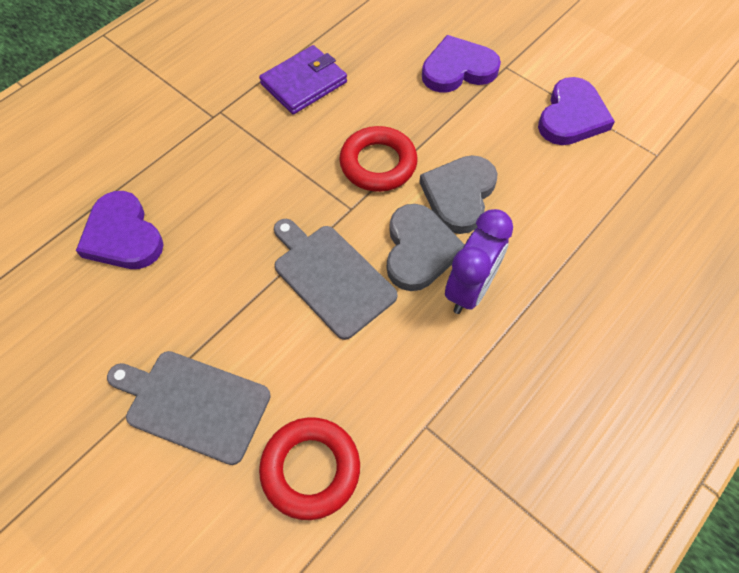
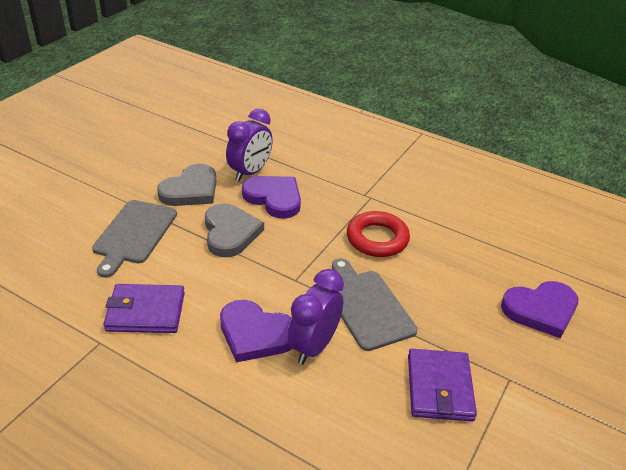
purple clock: 1 -> 2
purple wallet: 1 -> 2
red ring: 2 -> 1

